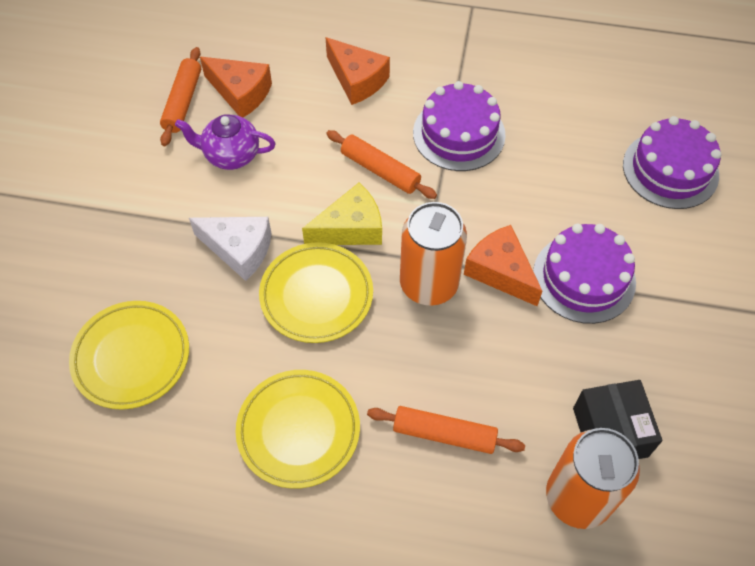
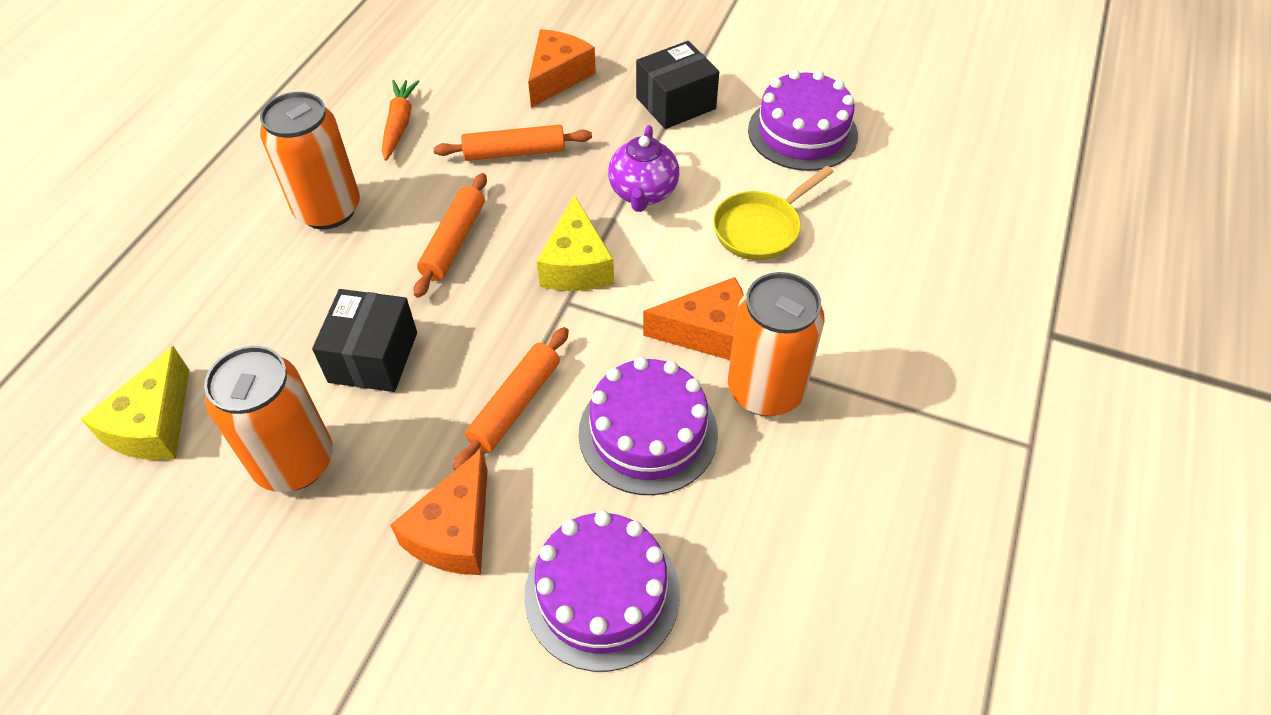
black box: 1 -> 2
orange can: 2 -> 3
orange carrot: 0 -> 1
white cheese: 1 -> 0
yellow cheese: 1 -> 2
yellow pan: 0 -> 1
yellow plate: 3 -> 0

